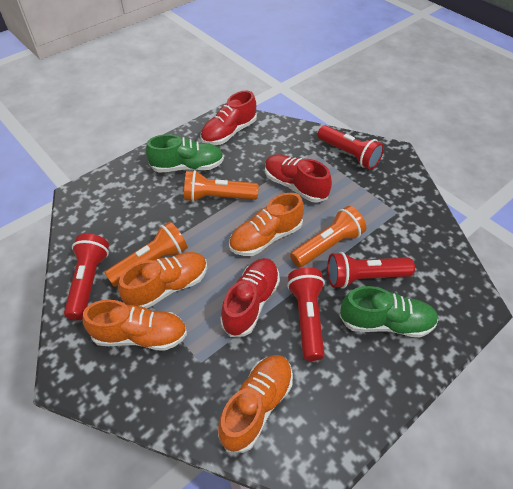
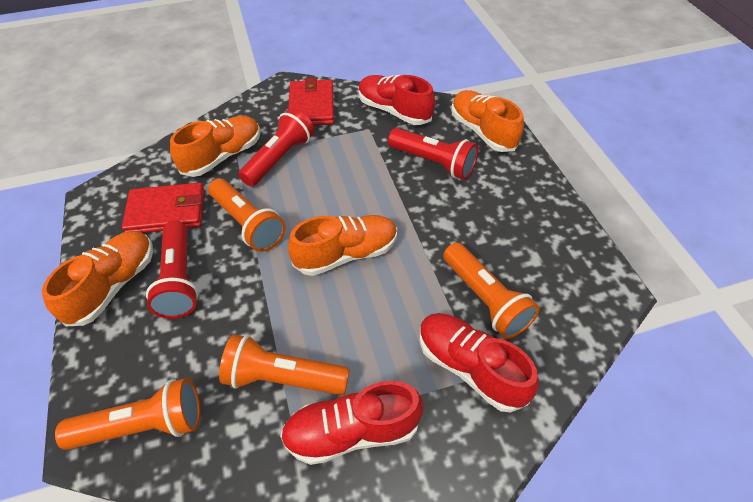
green shoe: 2 -> 0
orange flashlight: 3 -> 4
red flashlight: 4 -> 3
red wallet: 0 -> 2

